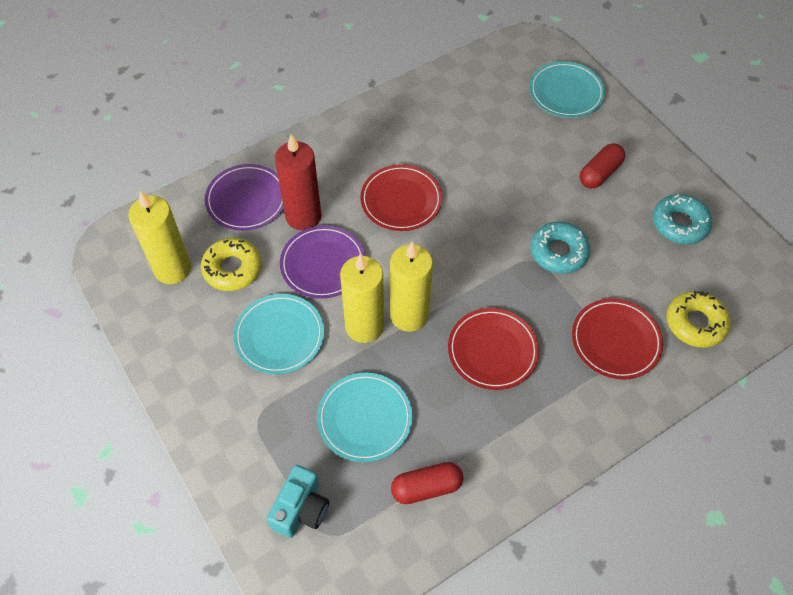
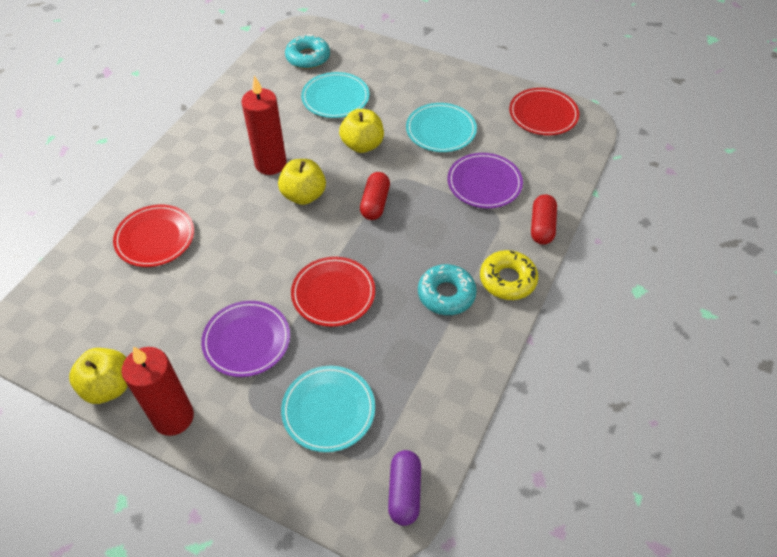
purple capsule: 0 -> 1
red candle: 1 -> 2
turquoise camera: 1 -> 0
yellow apple: 0 -> 3
yellow candle: 3 -> 0
yellow donut: 2 -> 1

